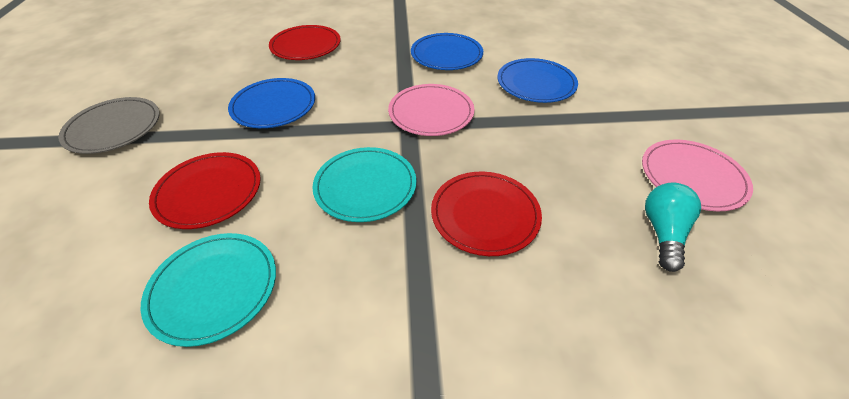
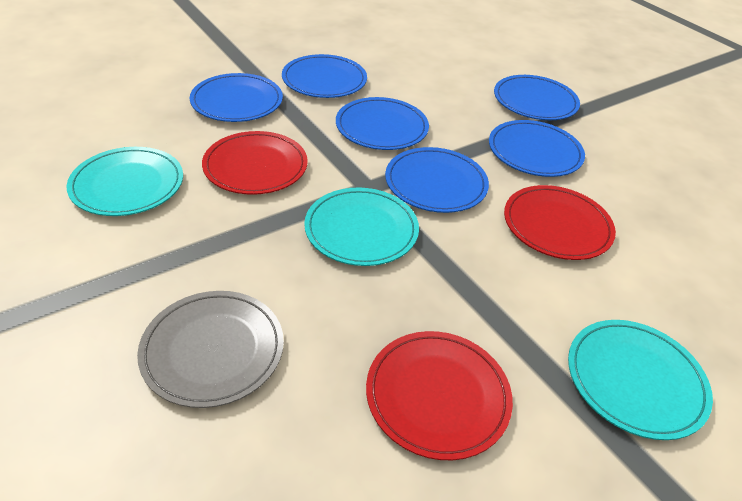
blue plate: 3 -> 6
pink plate: 2 -> 0
turquoise light bulb: 1 -> 0
turquoise plate: 2 -> 3

